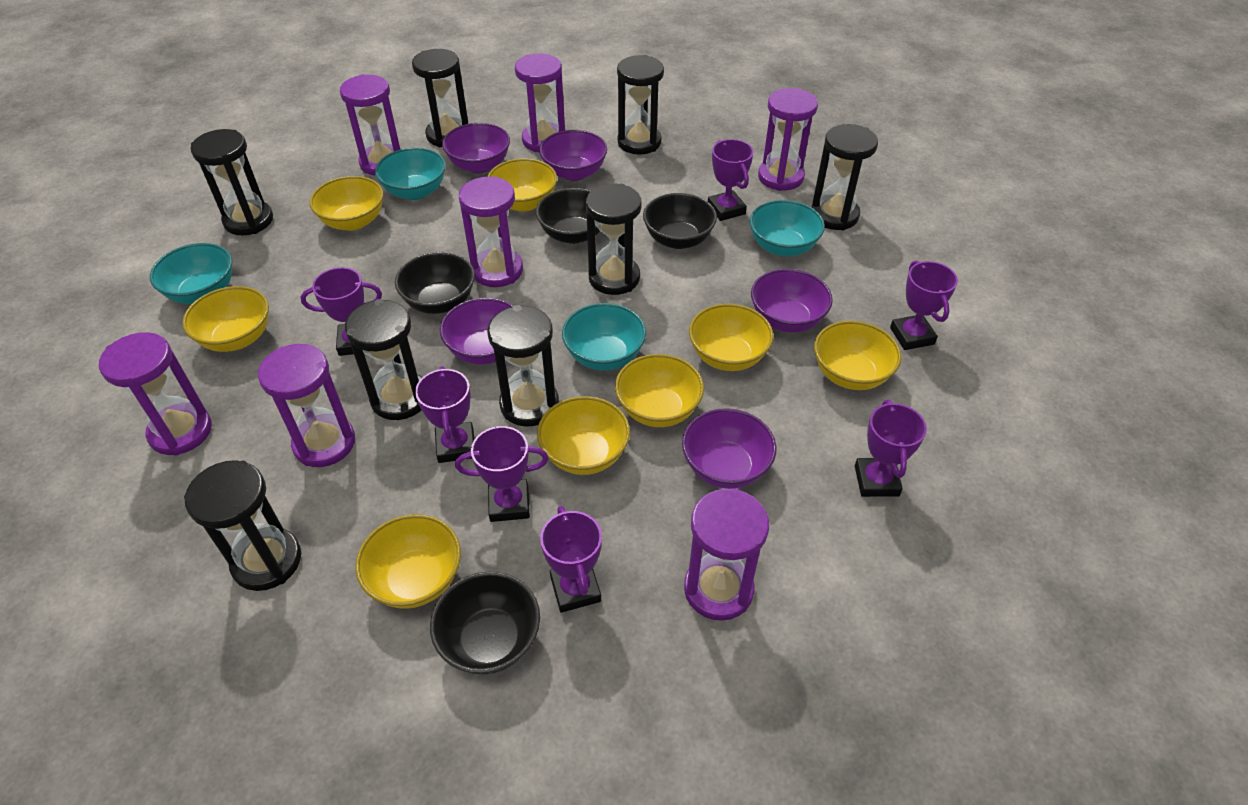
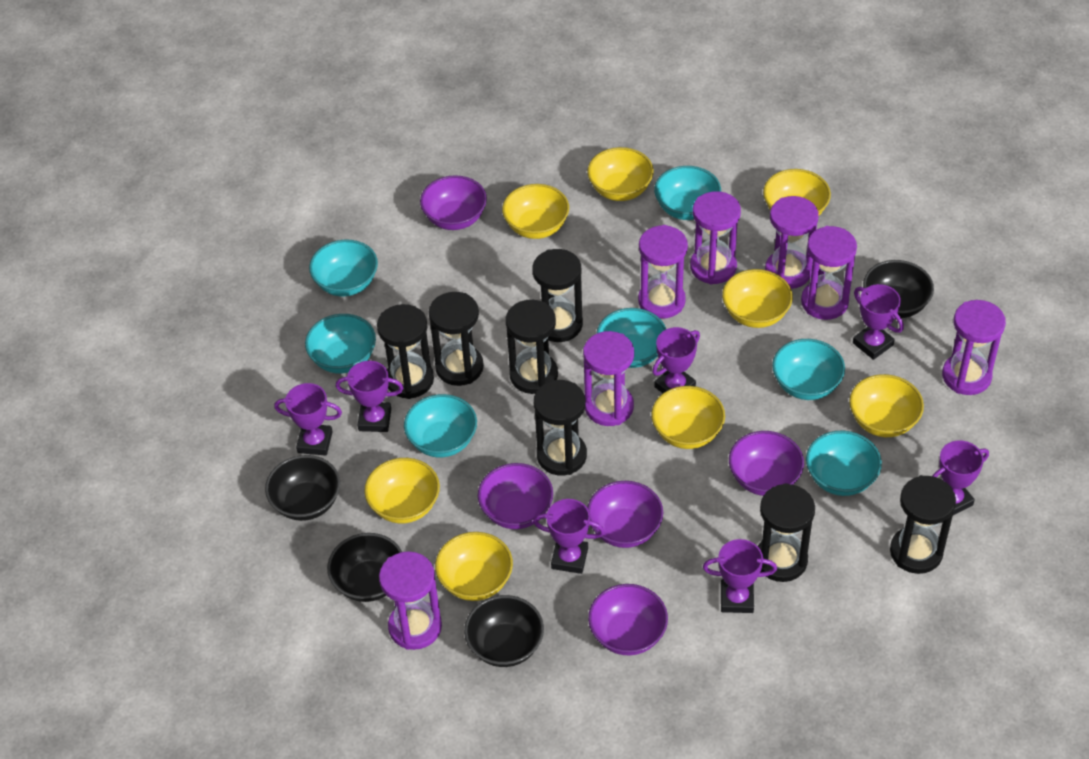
black hourglass: 8 -> 7
turquoise bowl: 4 -> 7

